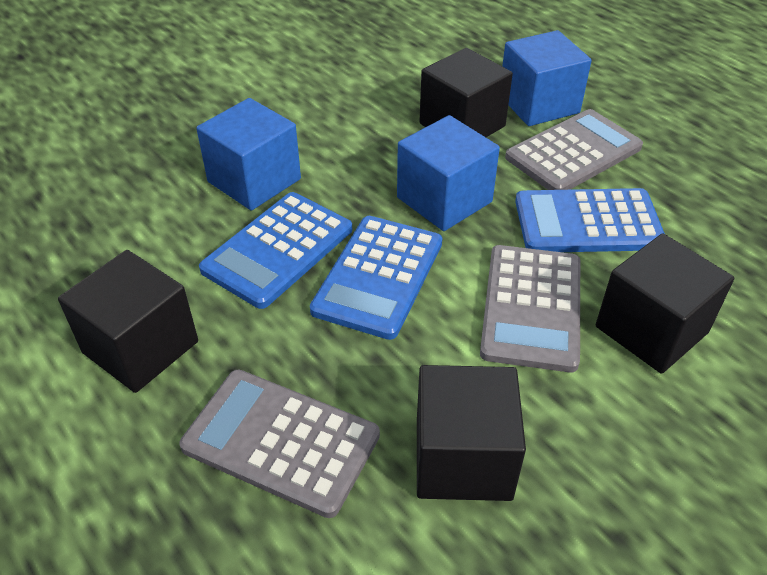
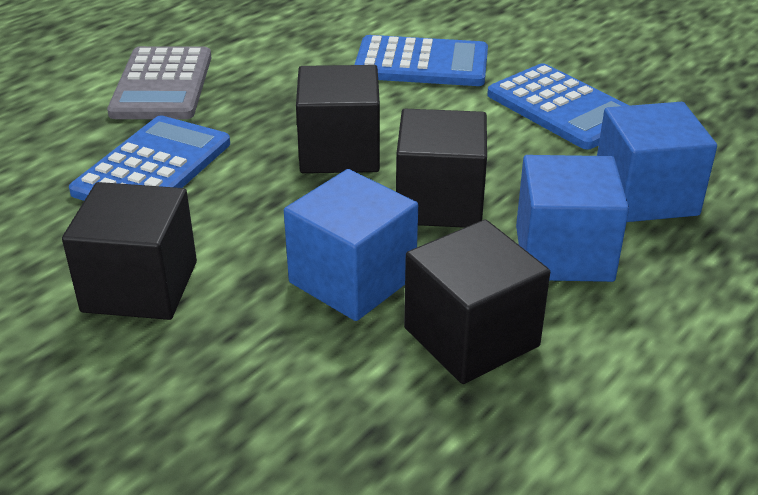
grey calculator: 3 -> 1

